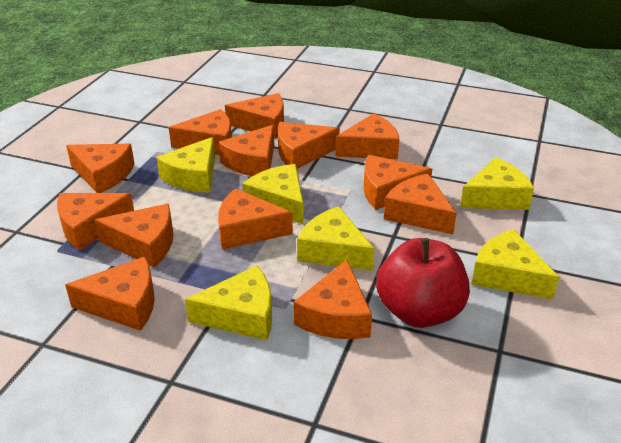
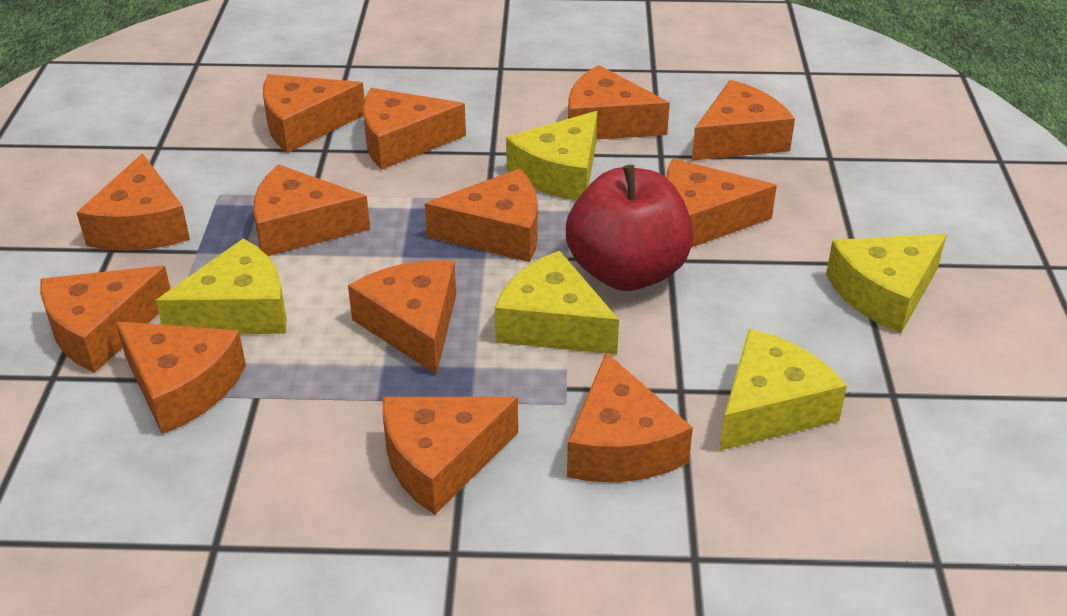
yellow cheese: 6 -> 5

